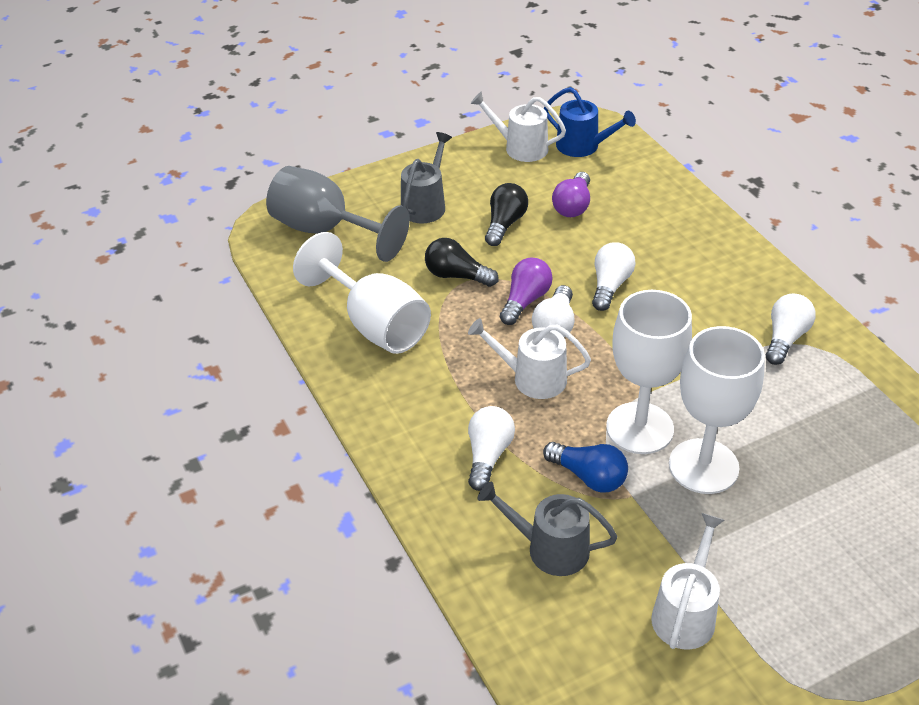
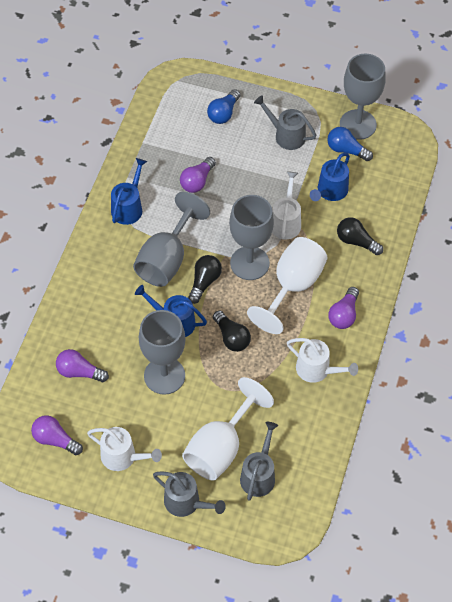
black light bulb: 2 -> 3
blue light bulb: 1 -> 2
blue watering can: 1 -> 3
grey goblet: 1 -> 4
grey watering can: 2 -> 3
purple light bulb: 2 -> 4
white goblet: 3 -> 2
white light bulb: 4 -> 0

